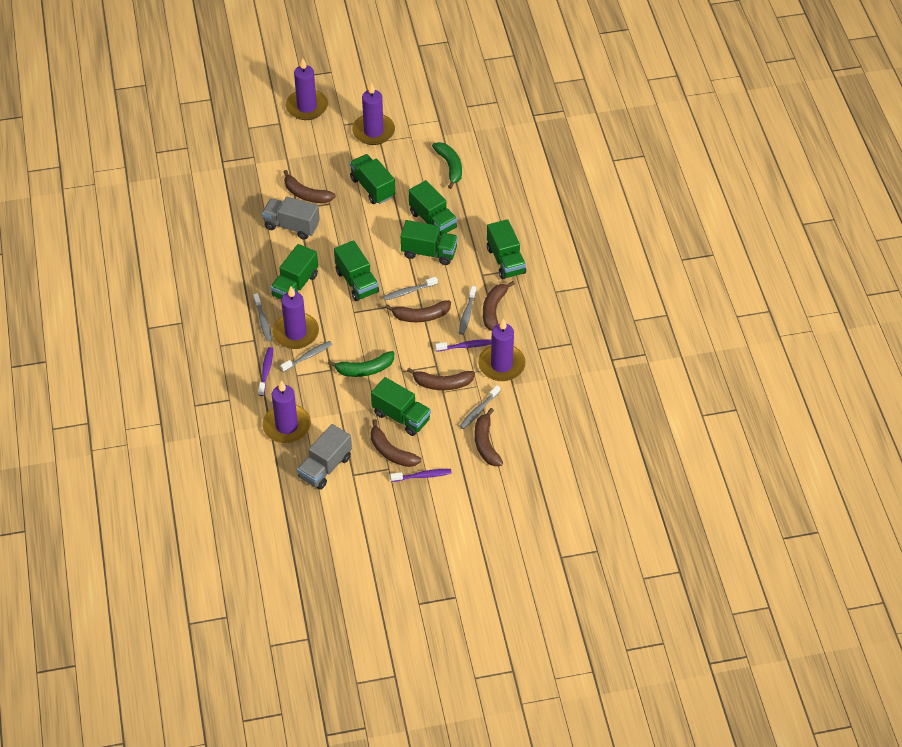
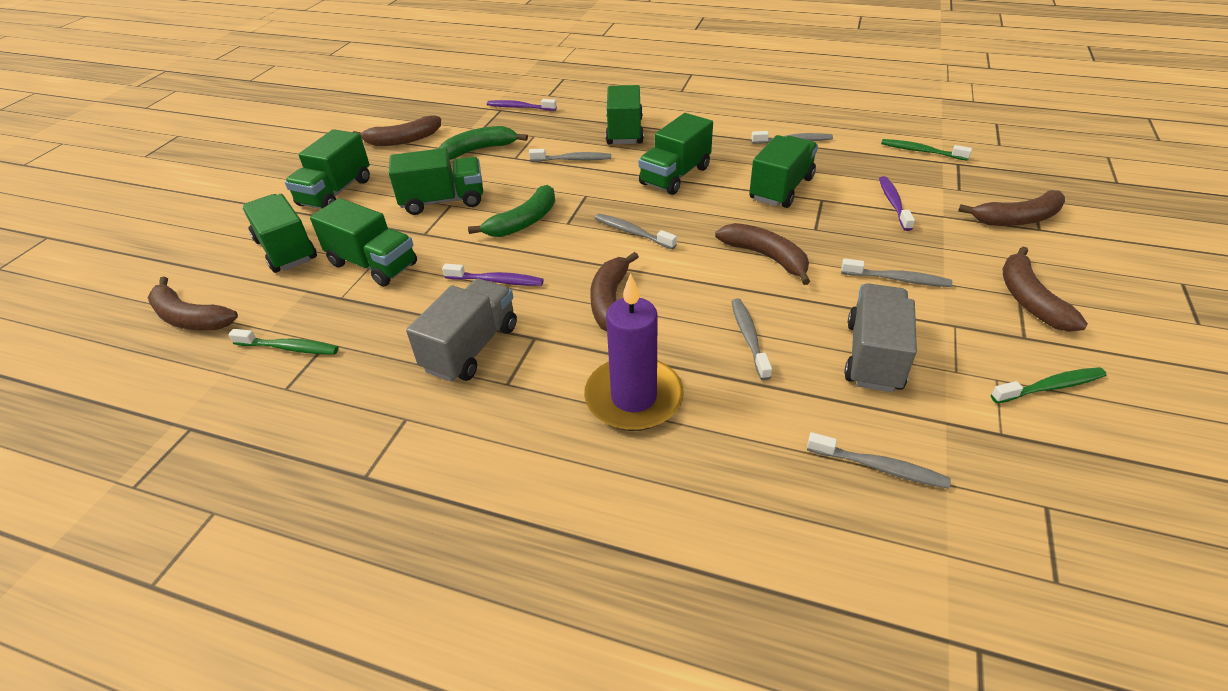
green toothbrush: 0 -> 3
grey toothbrush: 5 -> 6
purple candle: 5 -> 1

